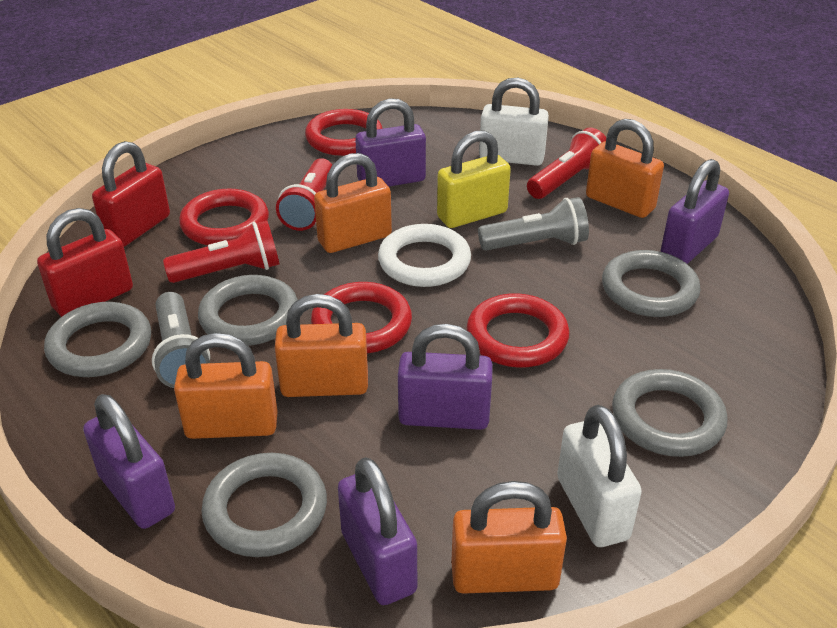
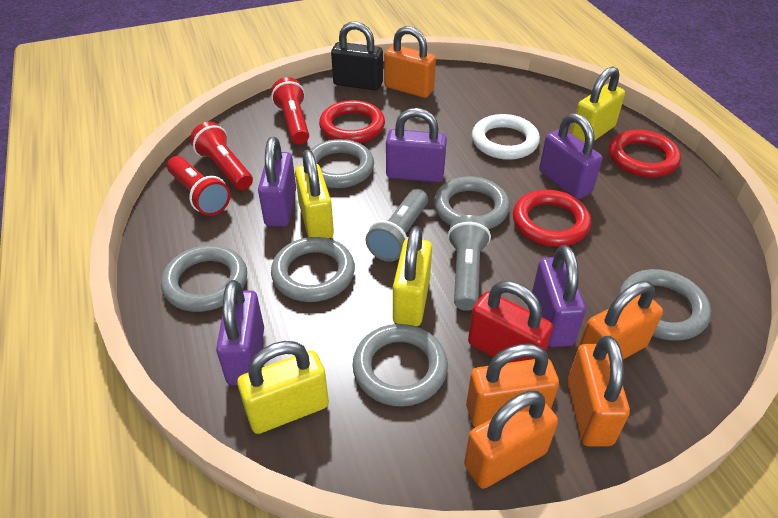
black padlock: 0 -> 1
grey ring: 5 -> 6
red padlock: 2 -> 1
red ring: 4 -> 3
white padlock: 2 -> 0
yellow padlock: 1 -> 4

